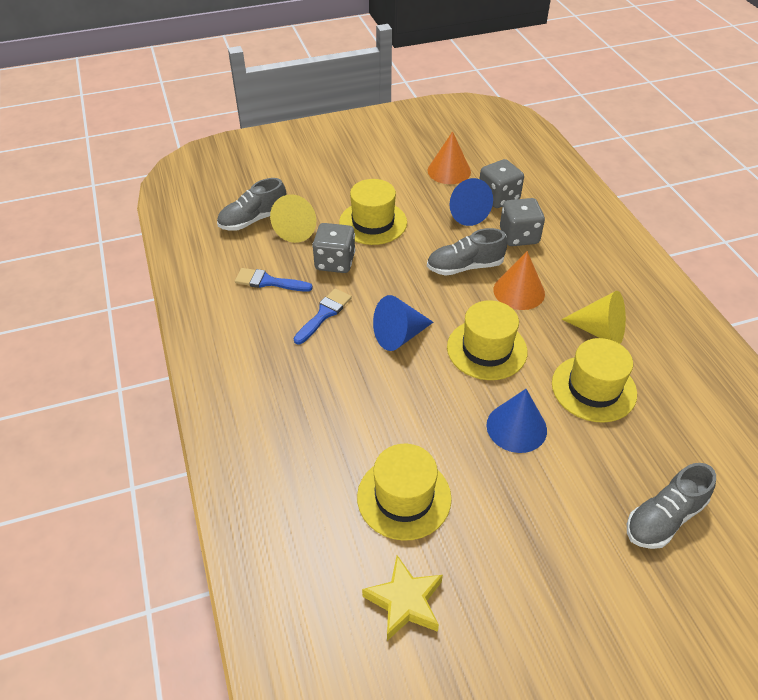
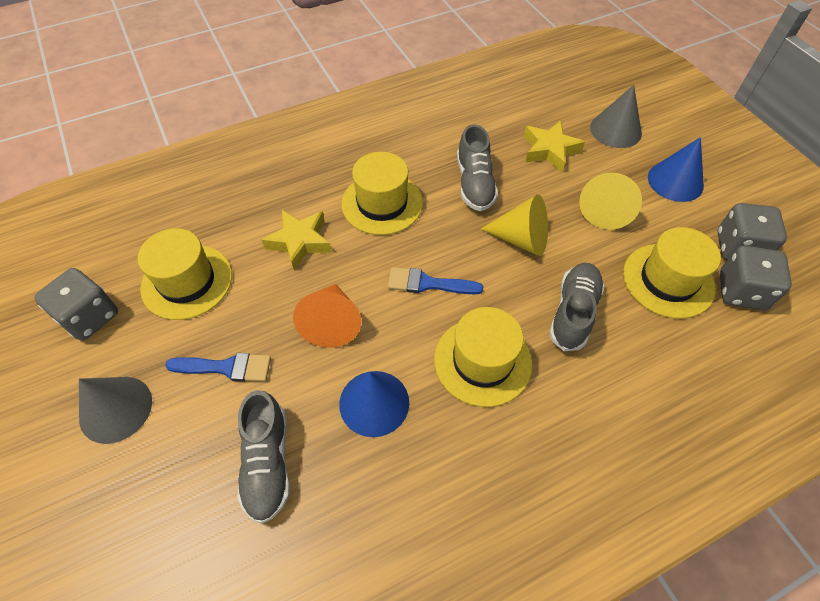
blue cone: 3 -> 2
grey cone: 0 -> 2
orange cone: 2 -> 1
yellow star: 1 -> 2

